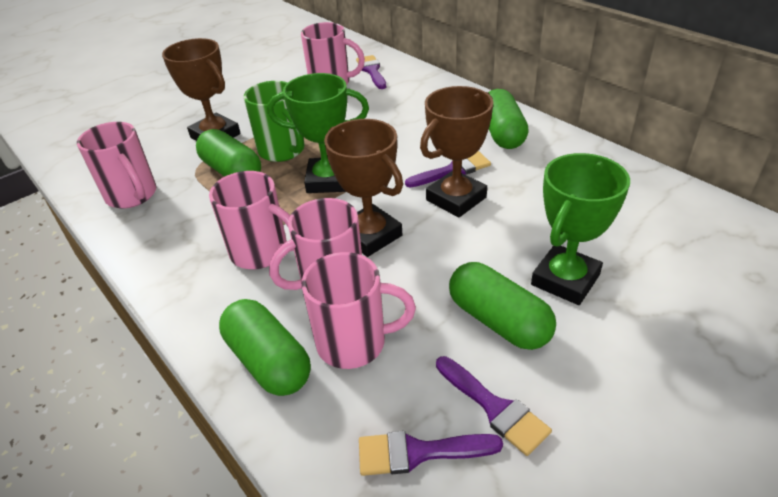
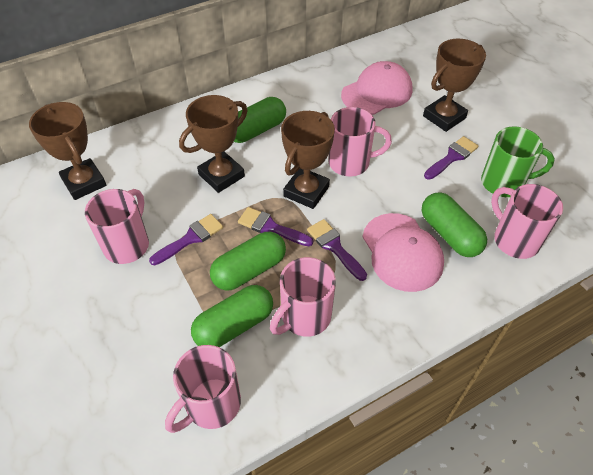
brown trophy: 3 -> 4
green trophy: 2 -> 0
pink cap: 0 -> 2

